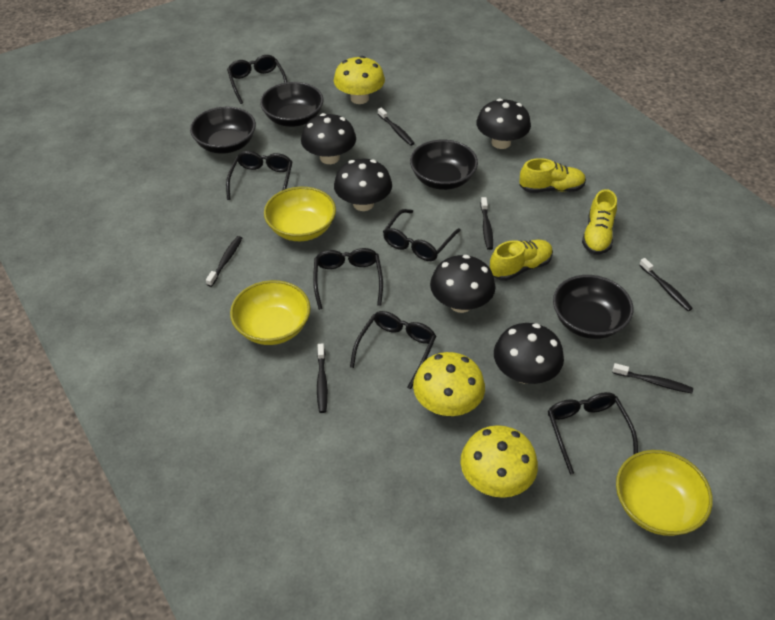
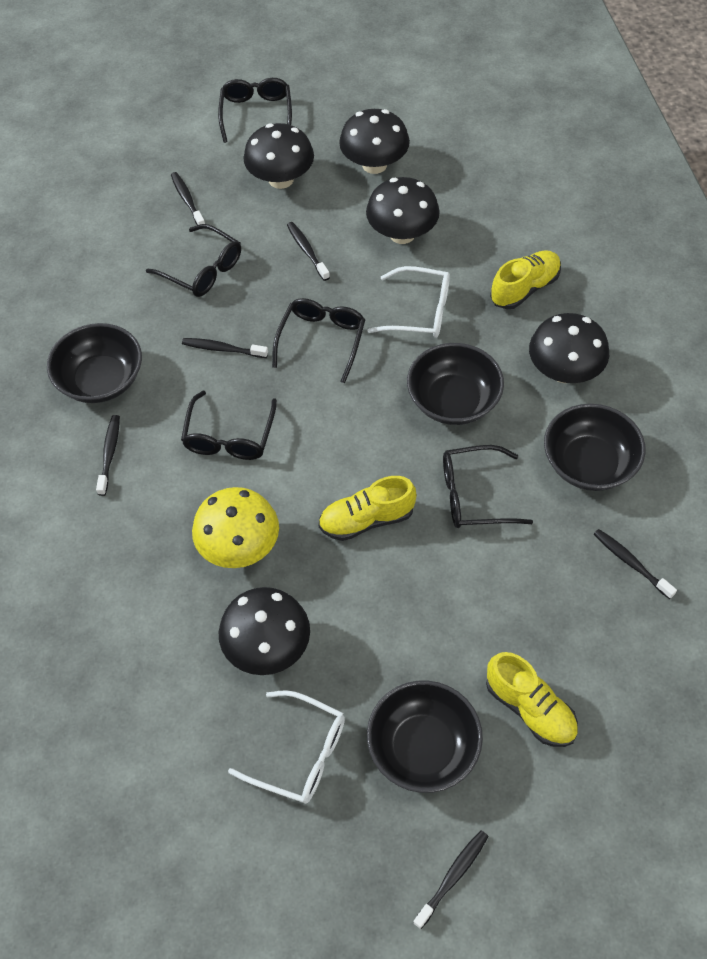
black glasses: 6 -> 5
white glasses: 0 -> 2
yellow bowl: 3 -> 0
yellow mushroom: 3 -> 1

